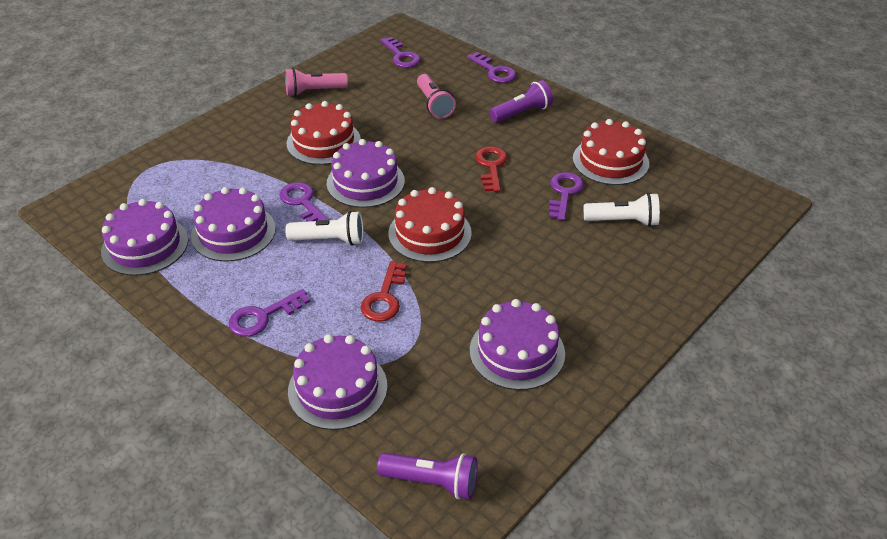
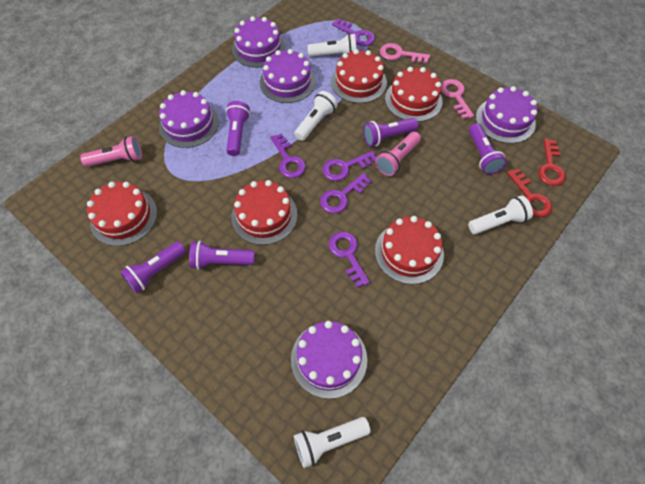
pink key: 0 -> 2
purple flashlight: 2 -> 5
red cake: 3 -> 5
white flashlight: 2 -> 4

